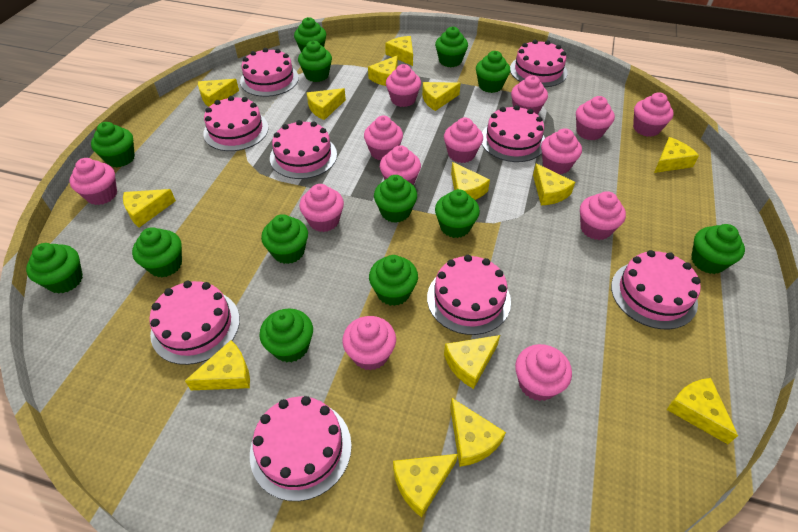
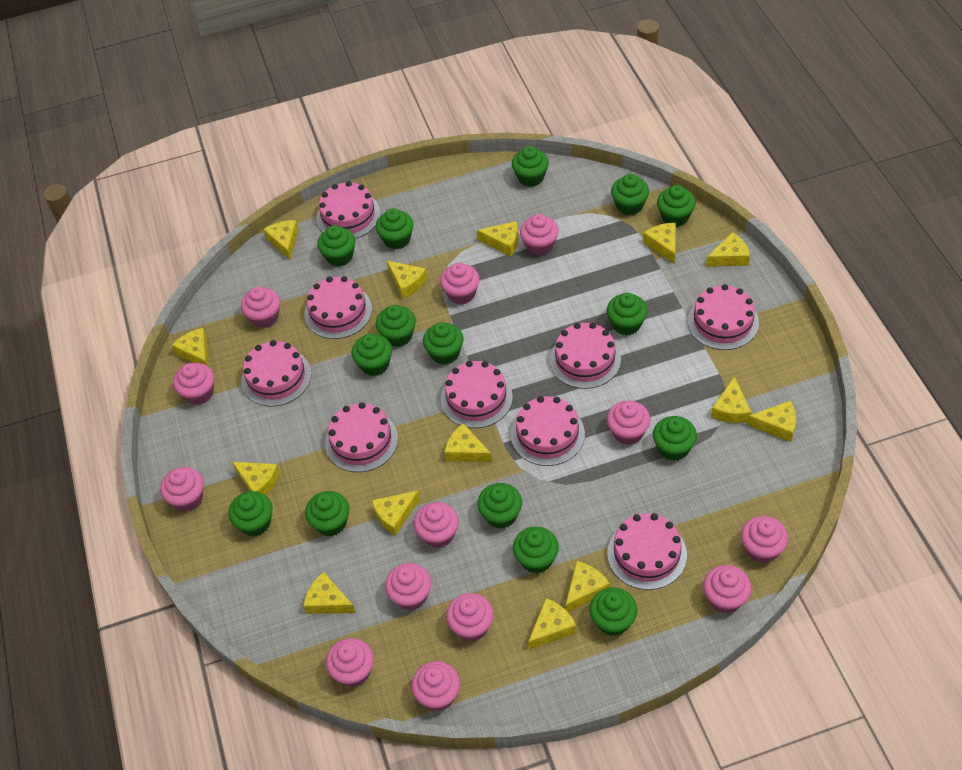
green cupcake: 13 -> 15

